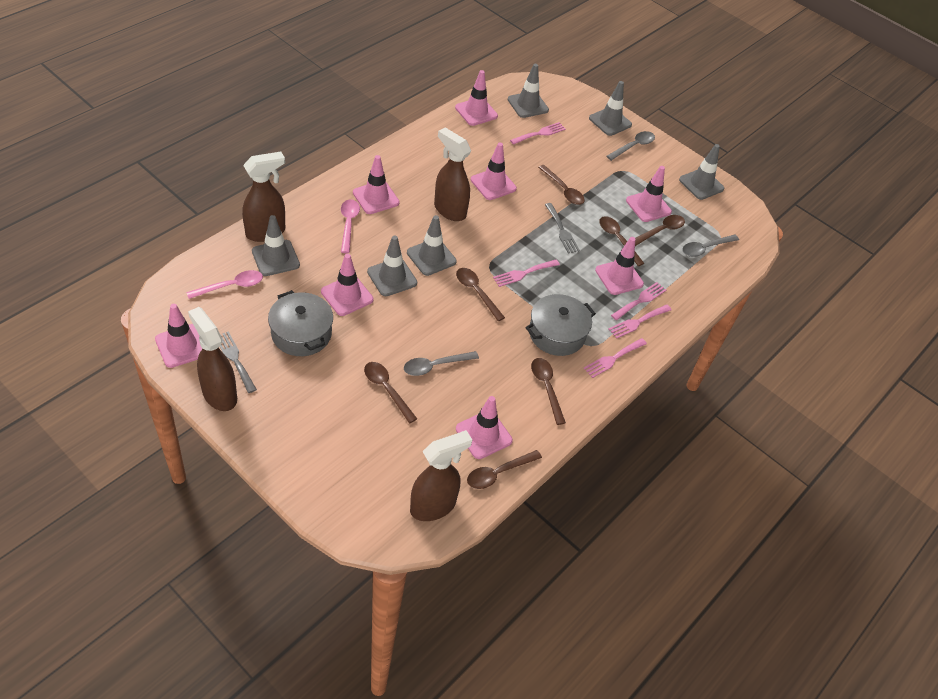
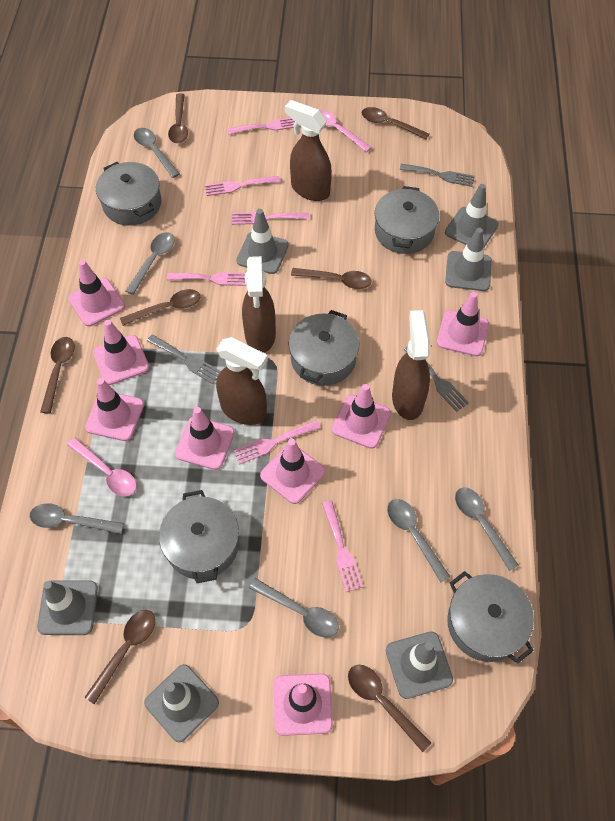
grey fork: 2 -> 3
grey pot: 2 -> 5
grey spoon: 3 -> 6
pink fork: 5 -> 6

